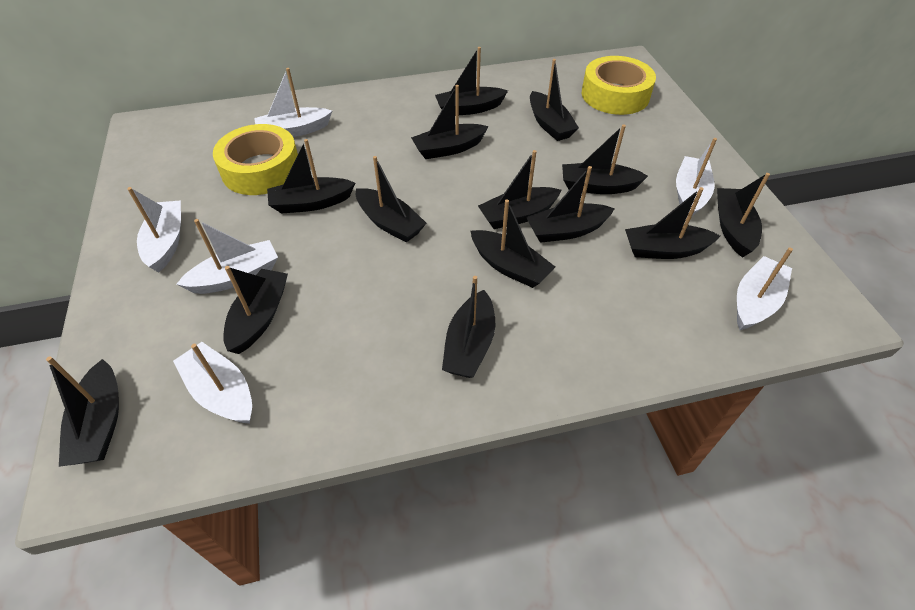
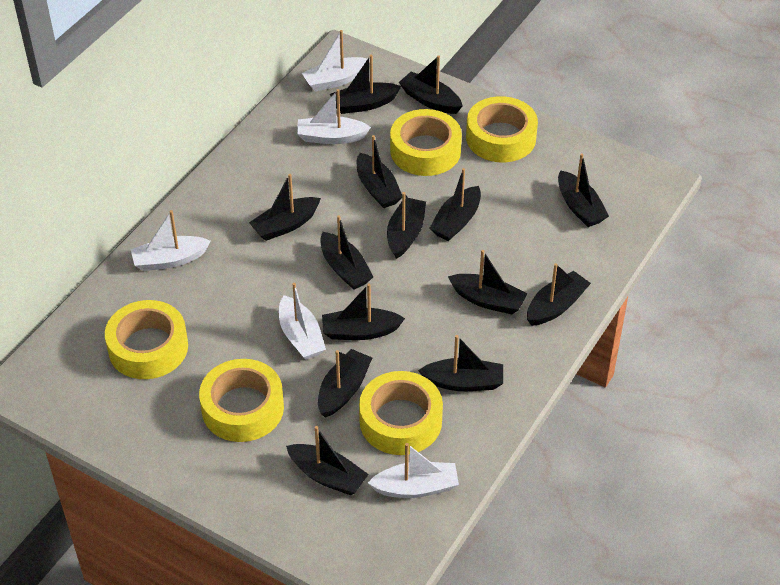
white boat: 6 -> 5
yellow tape: 2 -> 5

